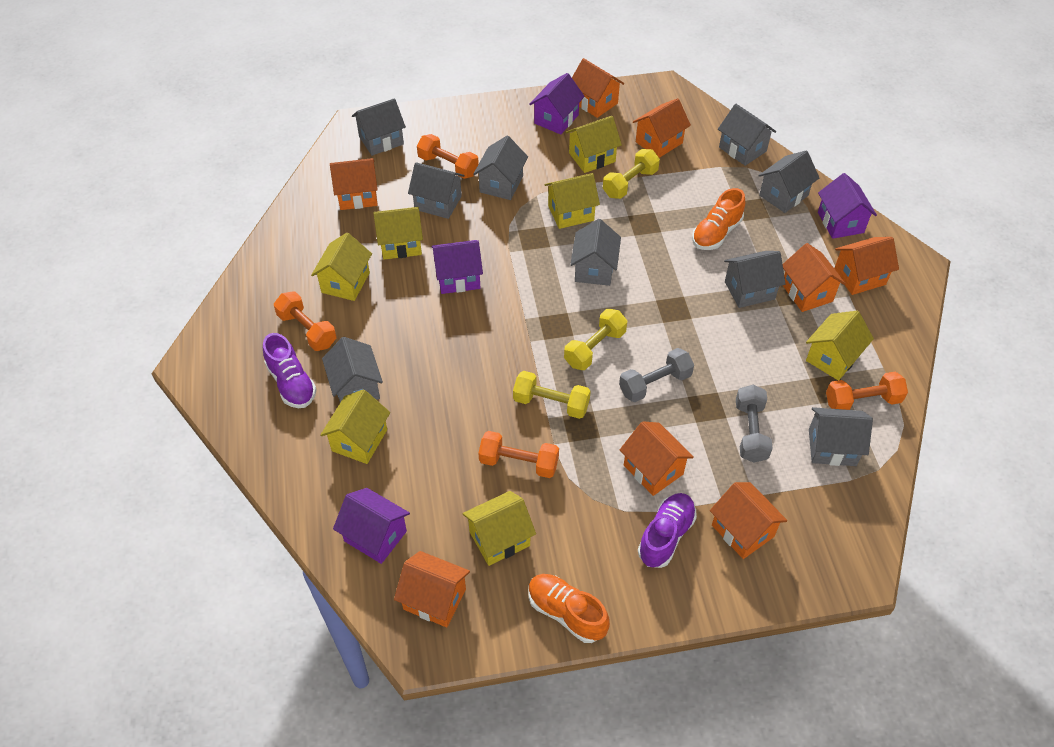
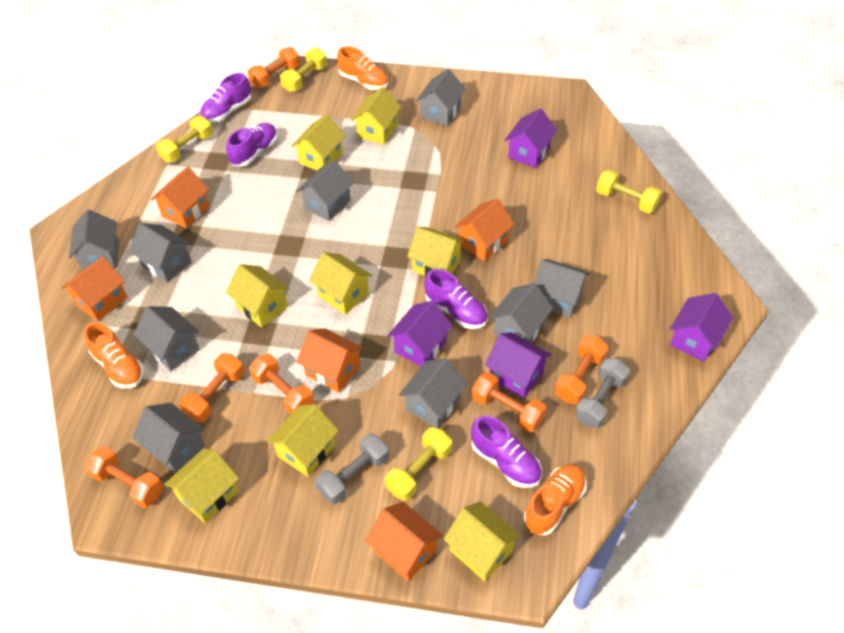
orange dumbbell: 4 -> 6
orange house: 8 -> 5
orange shoe: 2 -> 3
purple shoe: 2 -> 4
yellow dumbbell: 3 -> 4
yellow house: 7 -> 8

